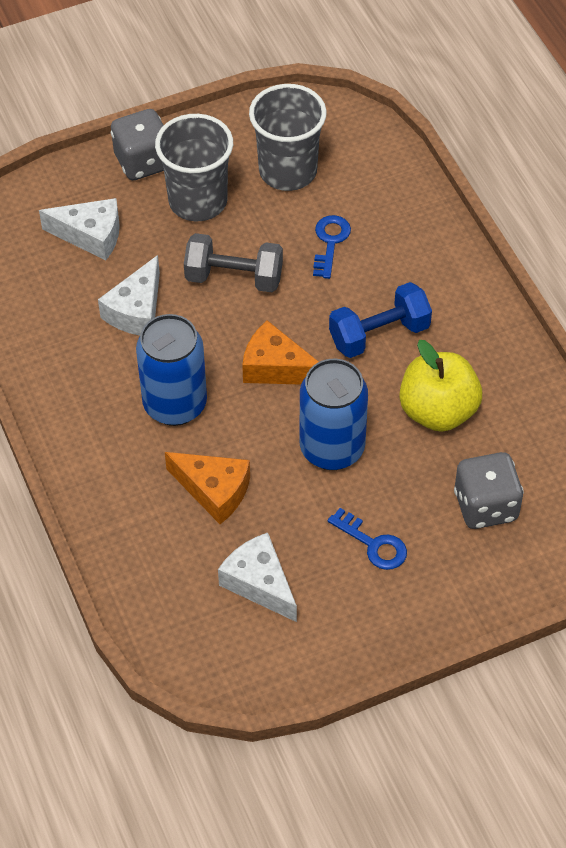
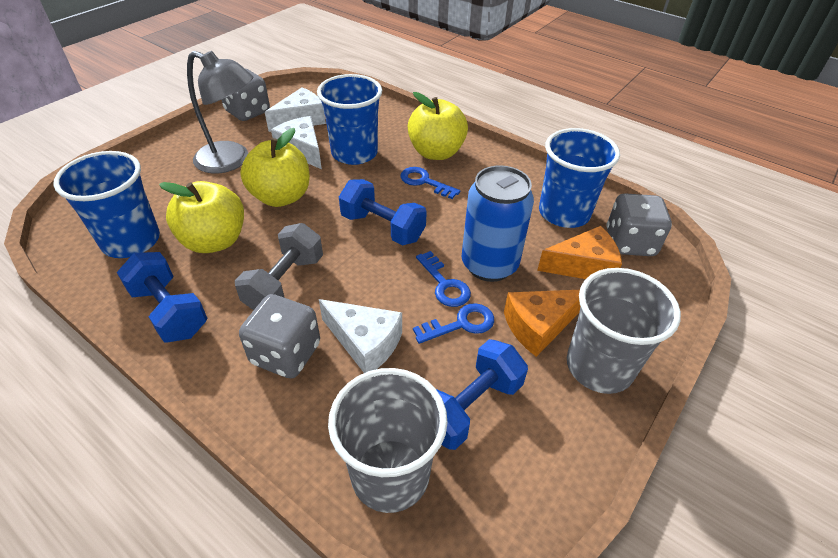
blue can: 2 -> 1
blue cup: 0 -> 3
blue dumbbell: 1 -> 3
blue key: 2 -> 3
grey dice: 2 -> 3
grey lamp: 0 -> 1
yellow apple: 1 -> 3

